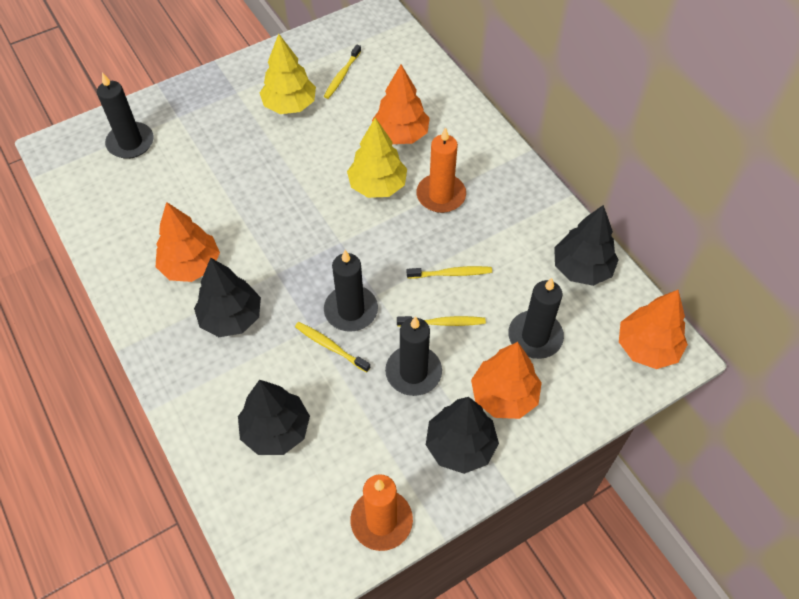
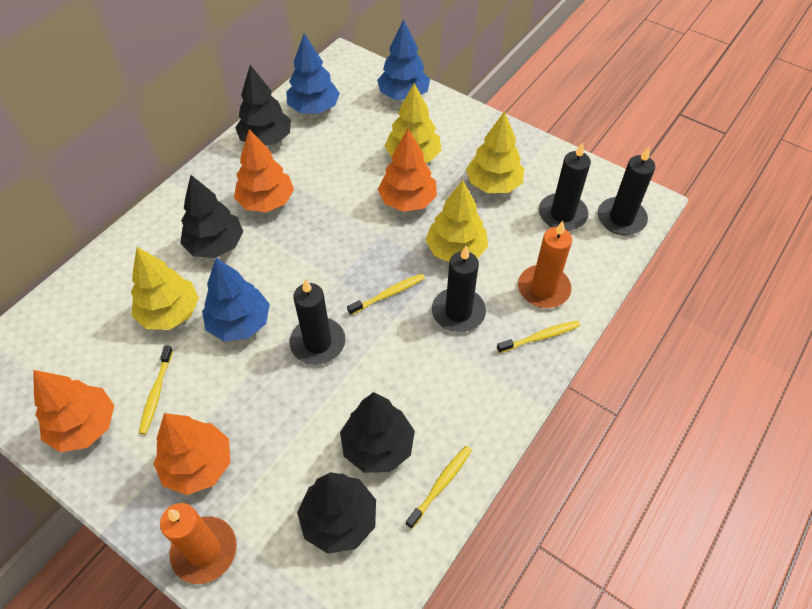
blue tree: 0 -> 3
yellow tree: 2 -> 4

